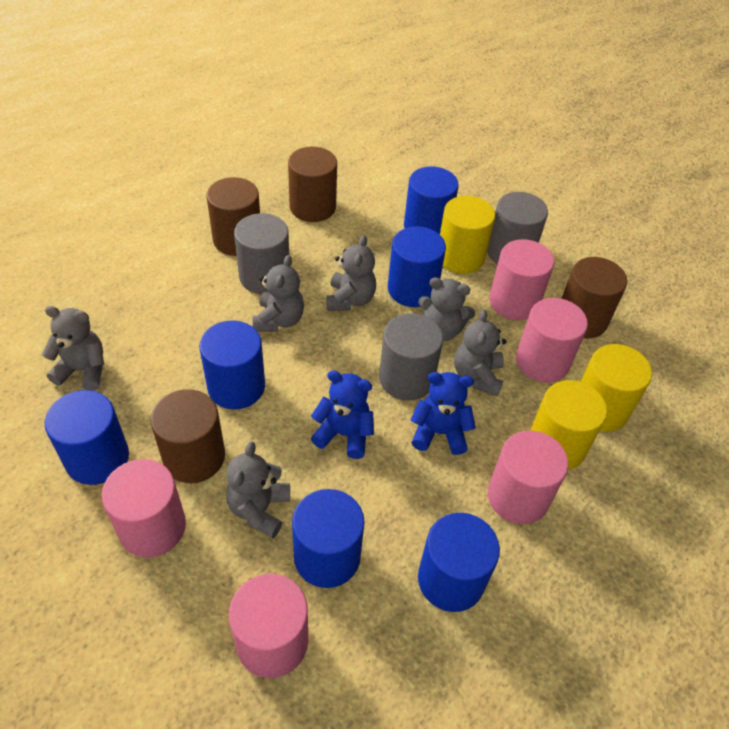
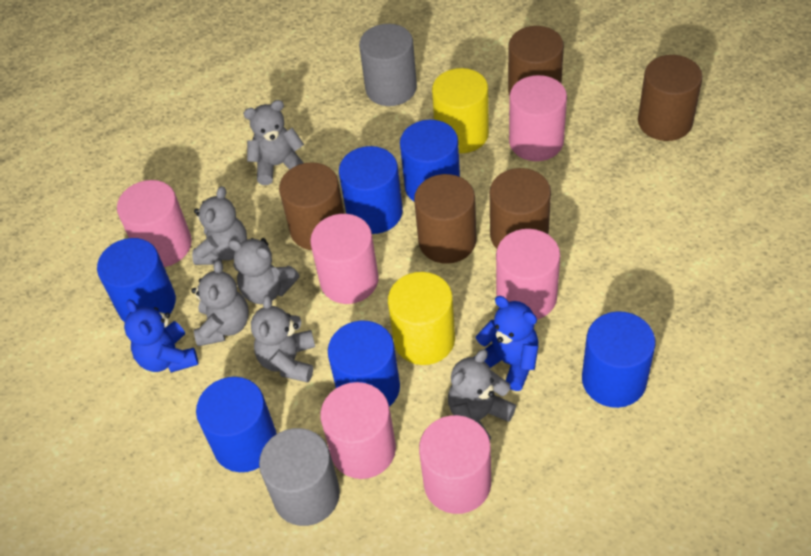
brown cylinder: 4 -> 5
grey cylinder: 3 -> 2
pink cylinder: 5 -> 6
yellow cylinder: 3 -> 2

